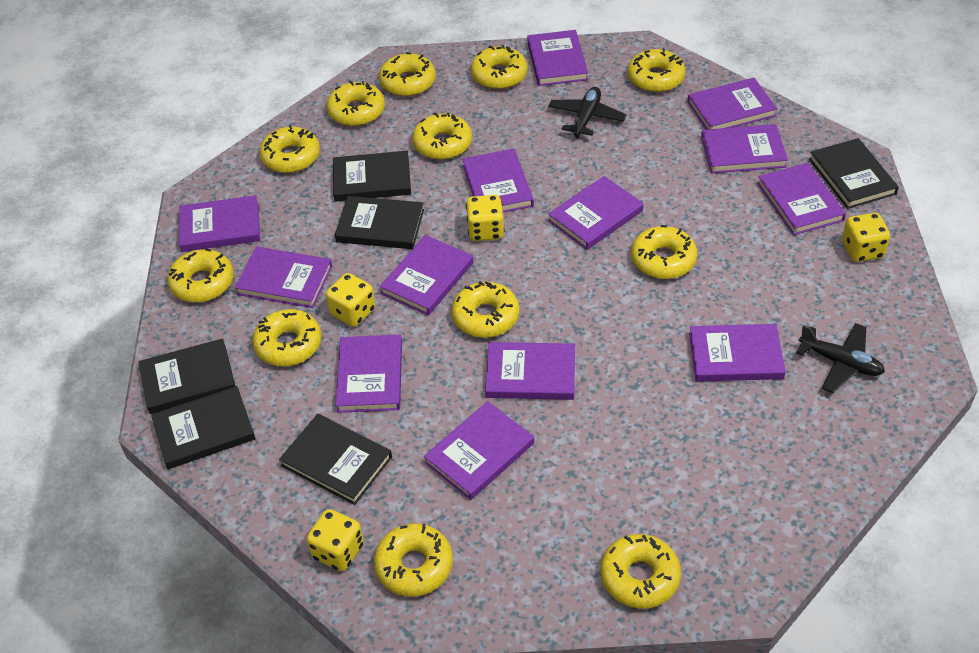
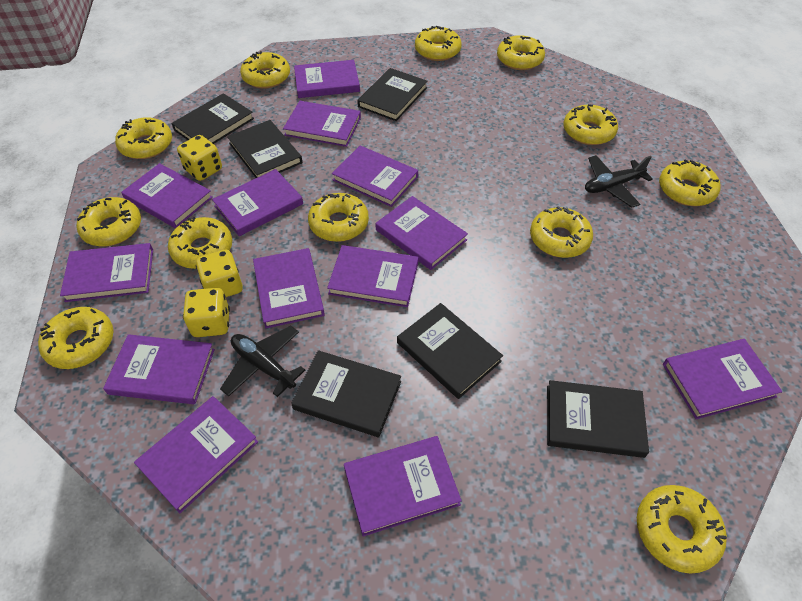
yellow dice: 4 -> 3

